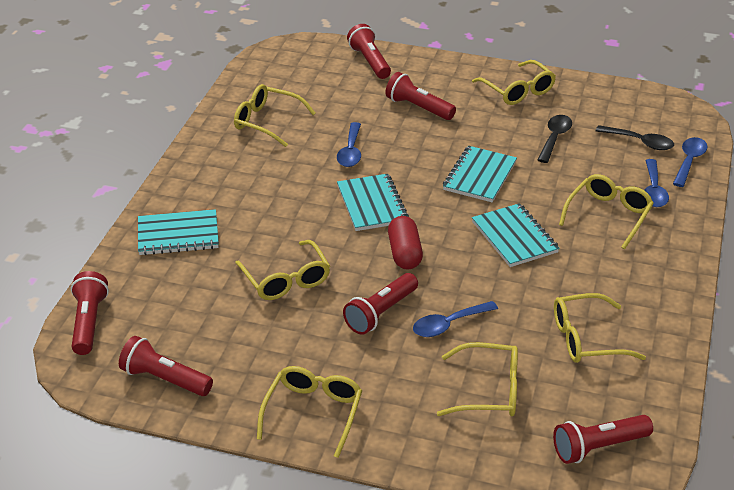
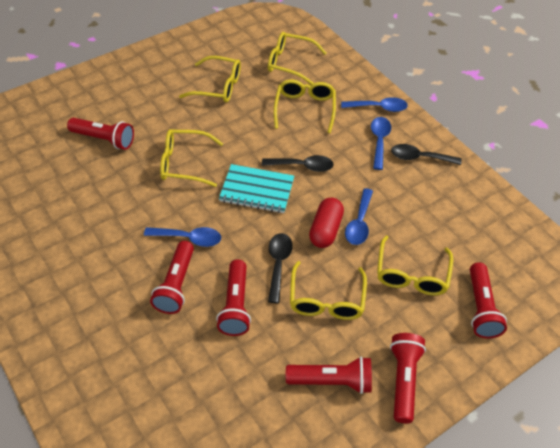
black spoon: 2 -> 3
turquoise notebook: 4 -> 1
yellow glasses: 7 -> 6

